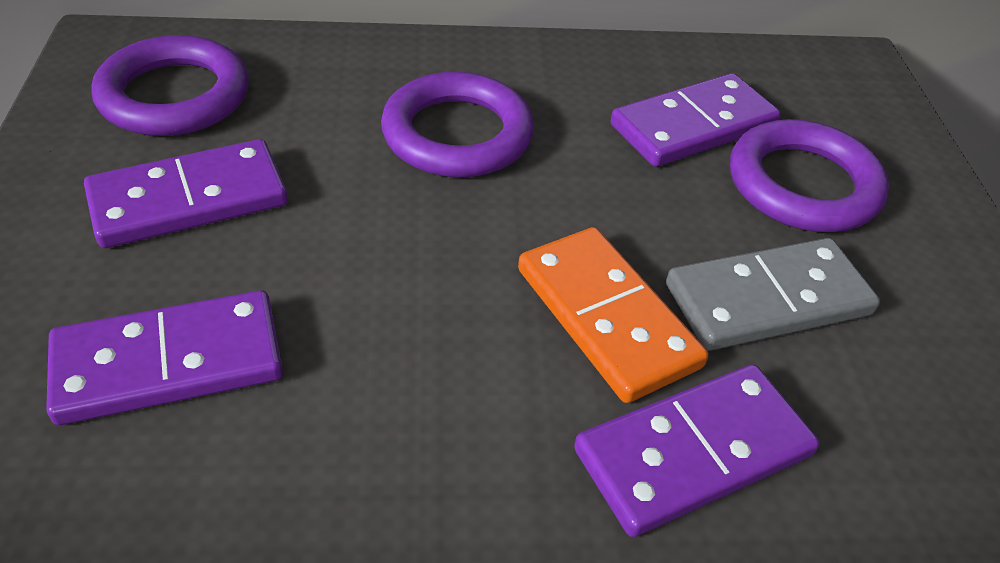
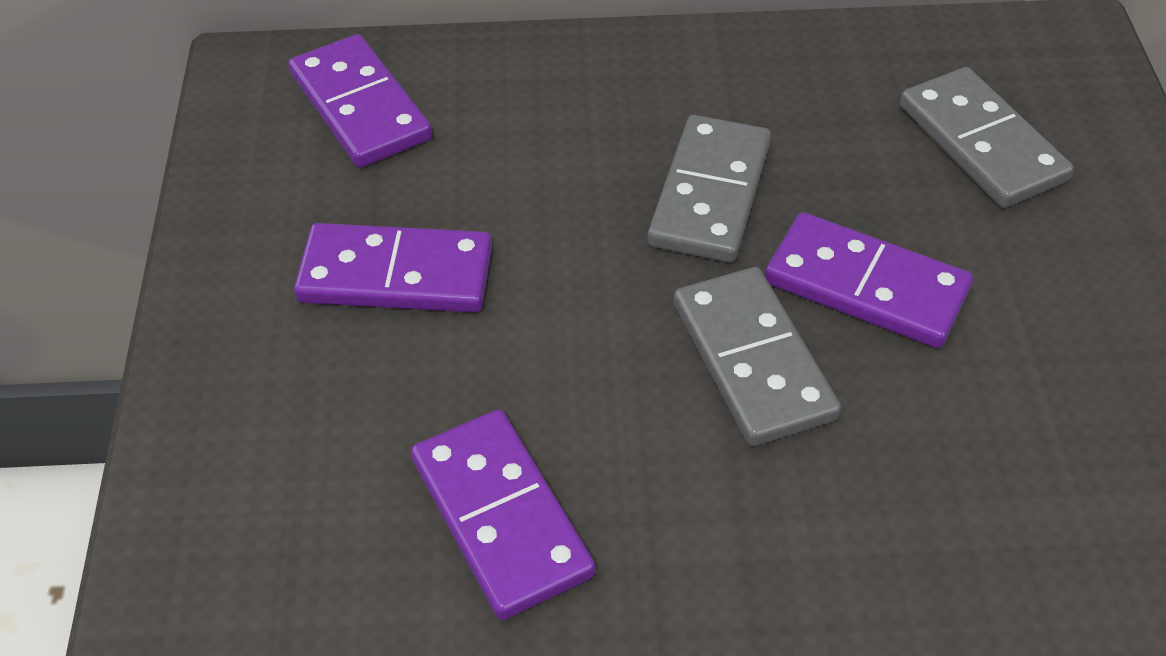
grey domino: 1 -> 3
orange domino: 1 -> 0
purple ring: 3 -> 0

